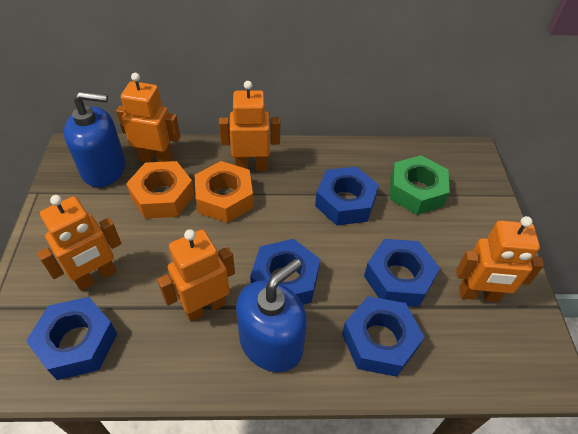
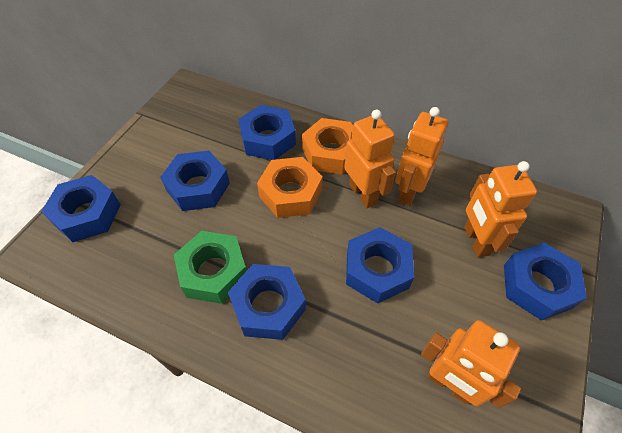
blue nut: 5 -> 6
blue soap dispenser: 2 -> 0
orange robot: 5 -> 4

